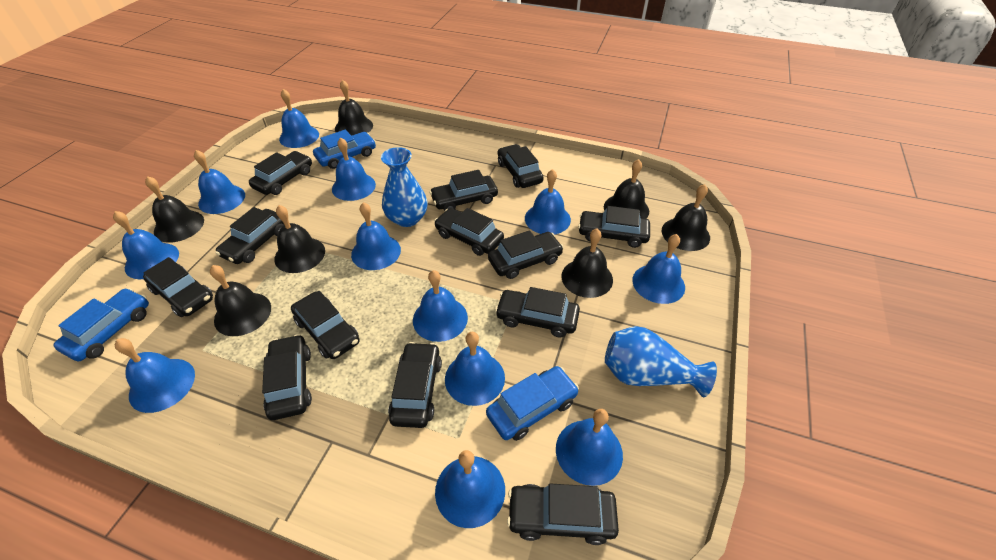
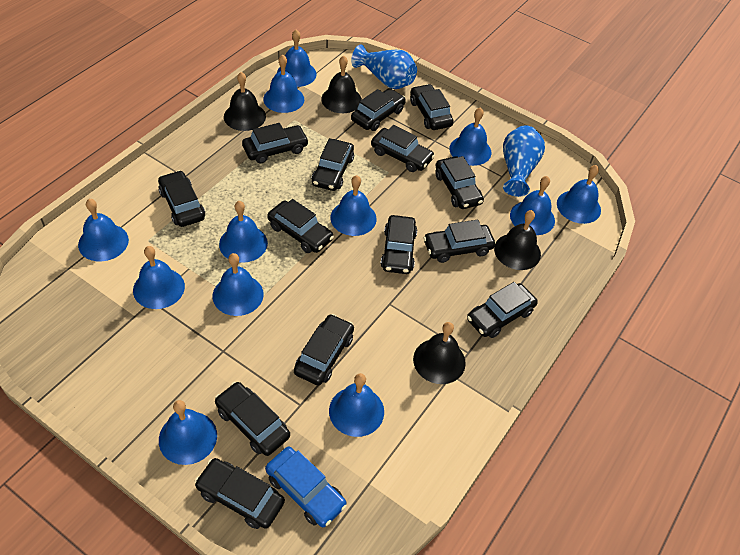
black bell: 7 -> 4
black car: 13 -> 14
blue car: 3 -> 1

